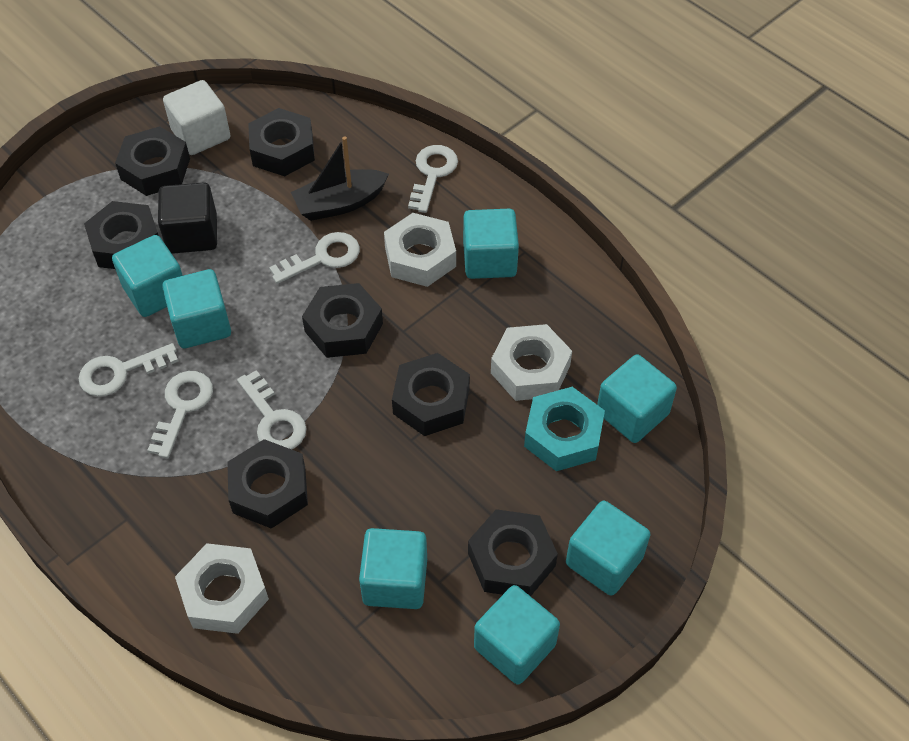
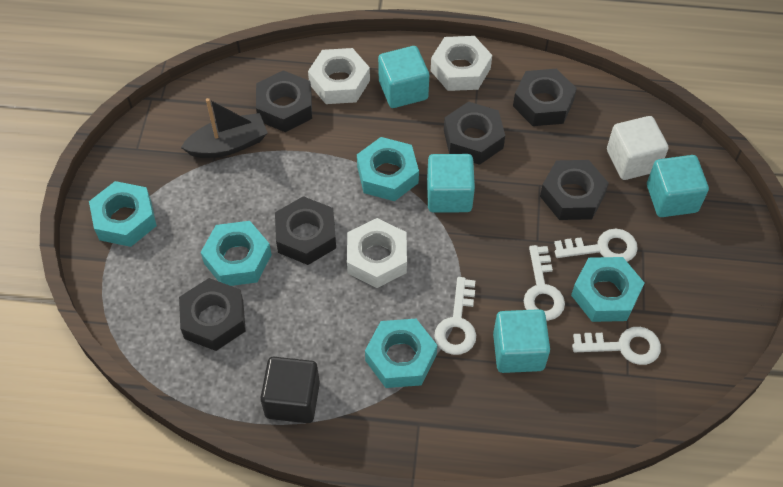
black nut: 7 -> 6
turquoise cube: 7 -> 4
turquoise nut: 1 -> 5
white key: 5 -> 4

